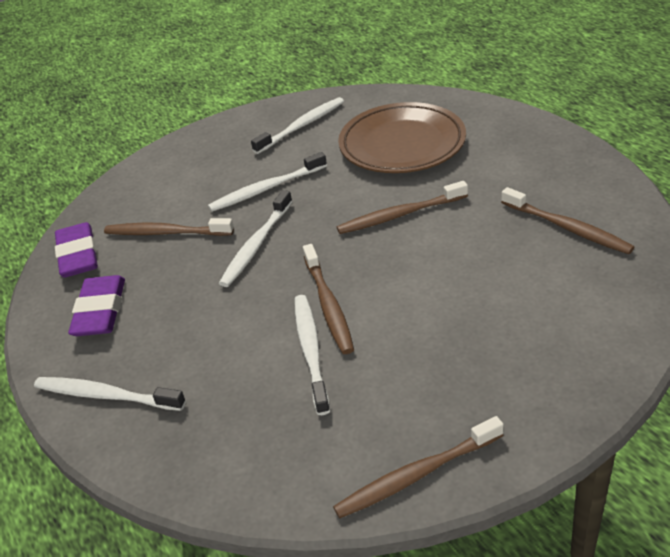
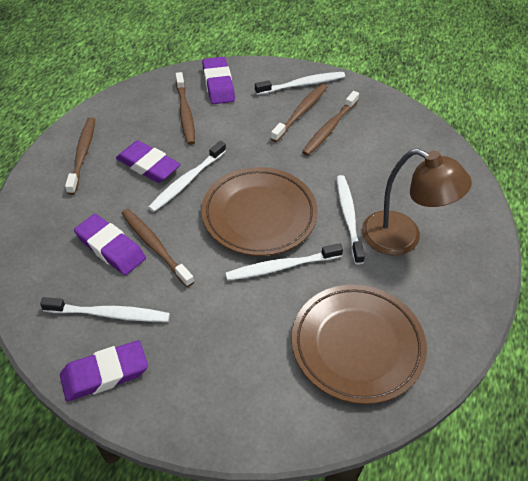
brown lamp: 0 -> 1
brown plate: 1 -> 2
purple eraser: 2 -> 4

